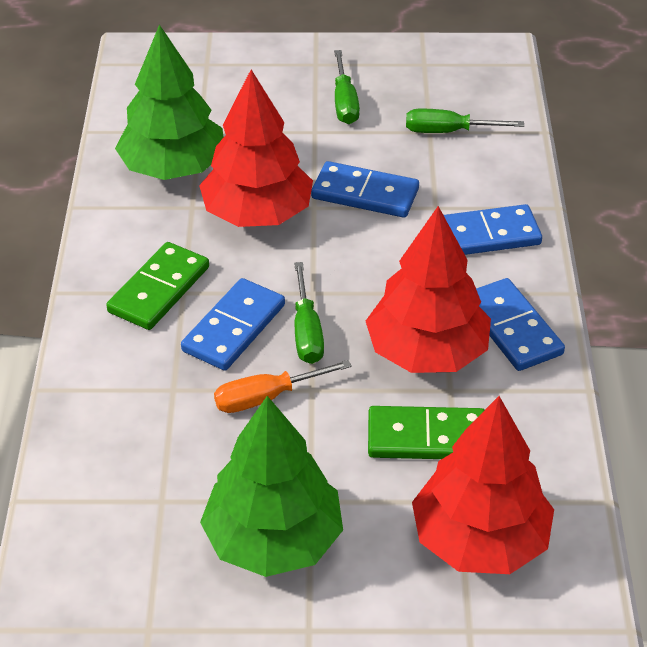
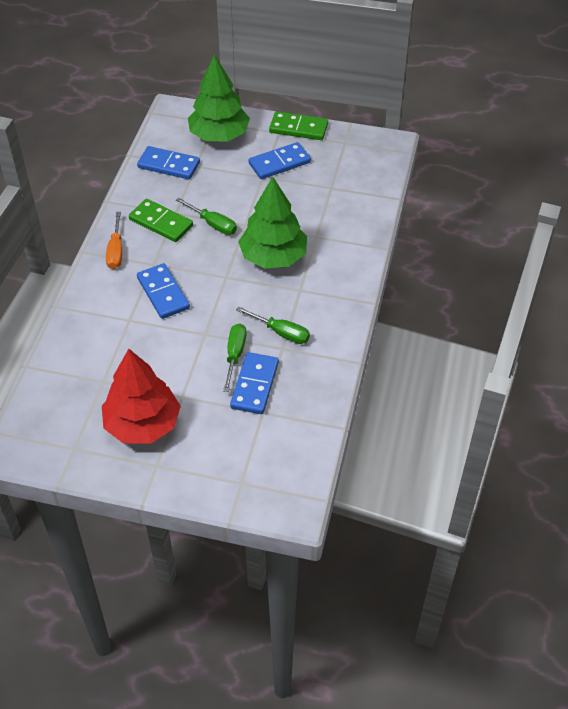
red tree: 3 -> 1

